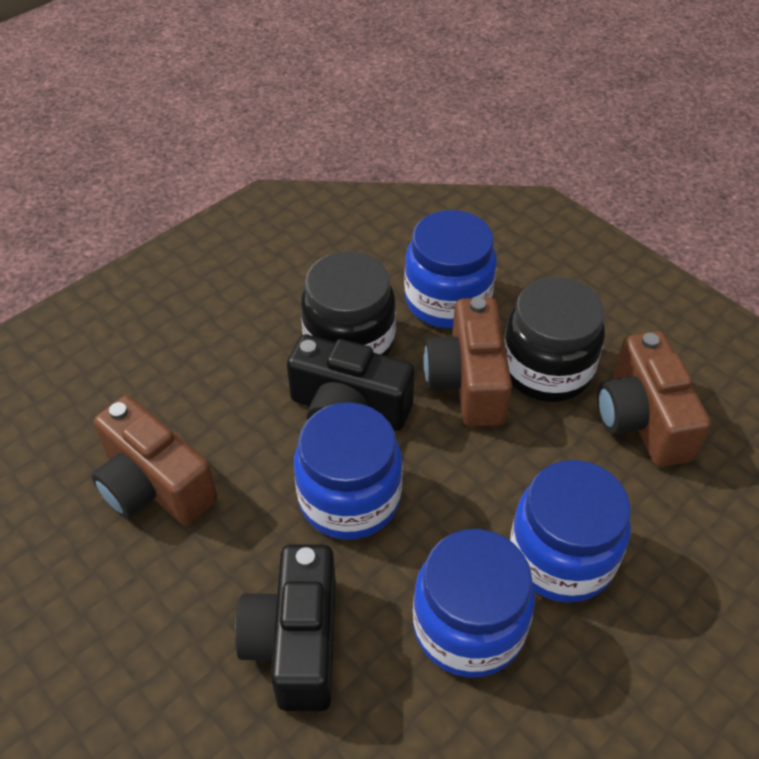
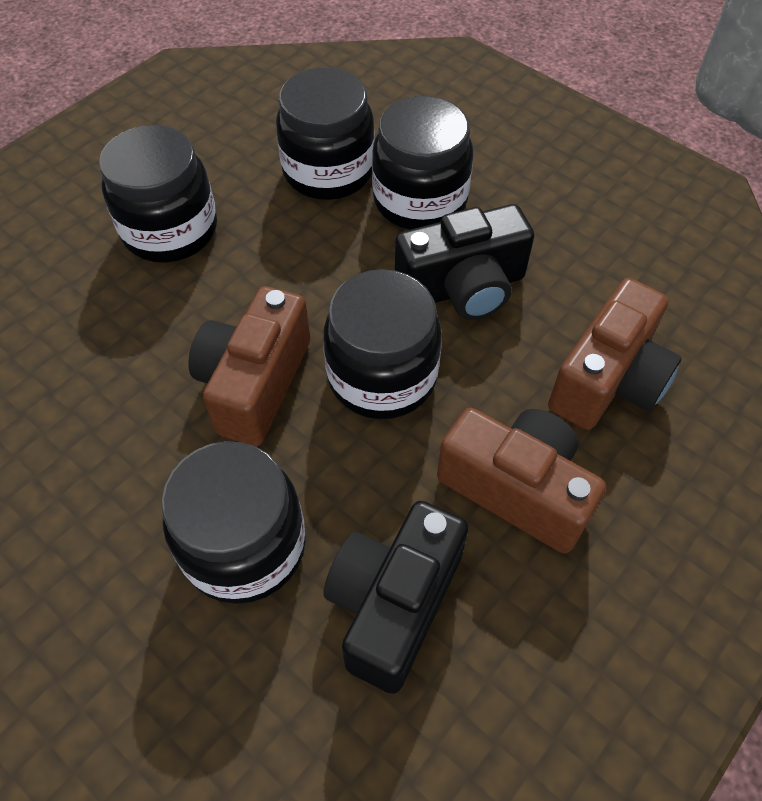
black jar: 2 -> 5
blue jar: 4 -> 0

